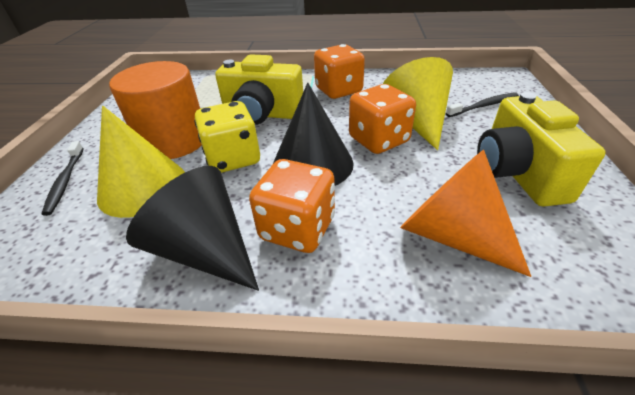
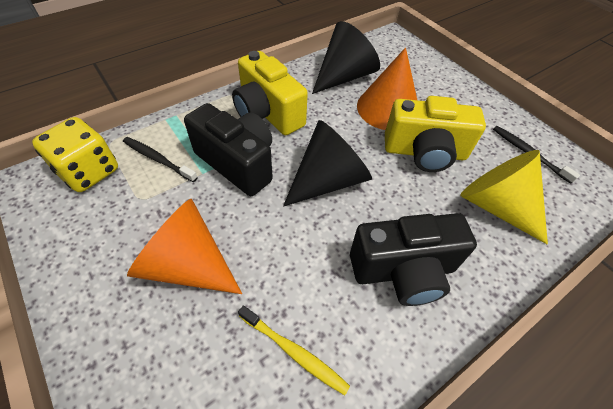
black camera: 0 -> 2
orange cone: 1 -> 2
orange cylinder: 1 -> 0
orange dice: 3 -> 0
yellow cone: 2 -> 1
yellow toothbrush: 0 -> 1

